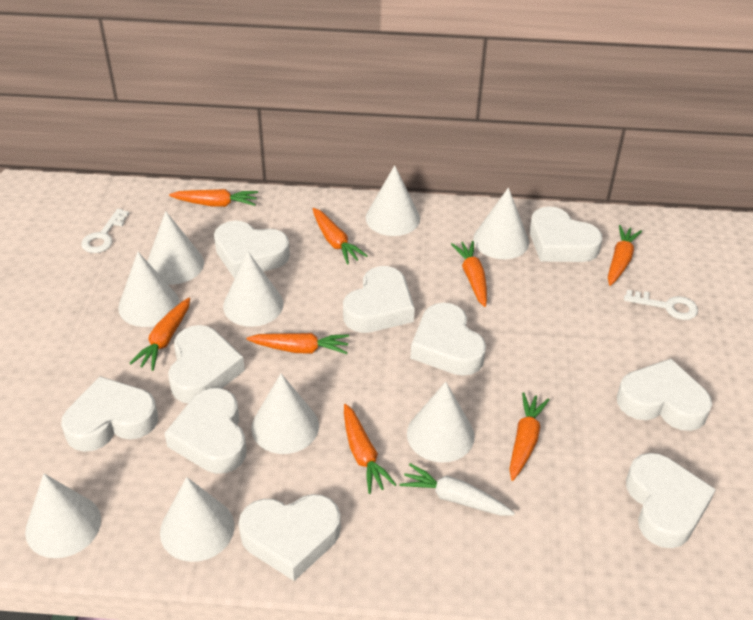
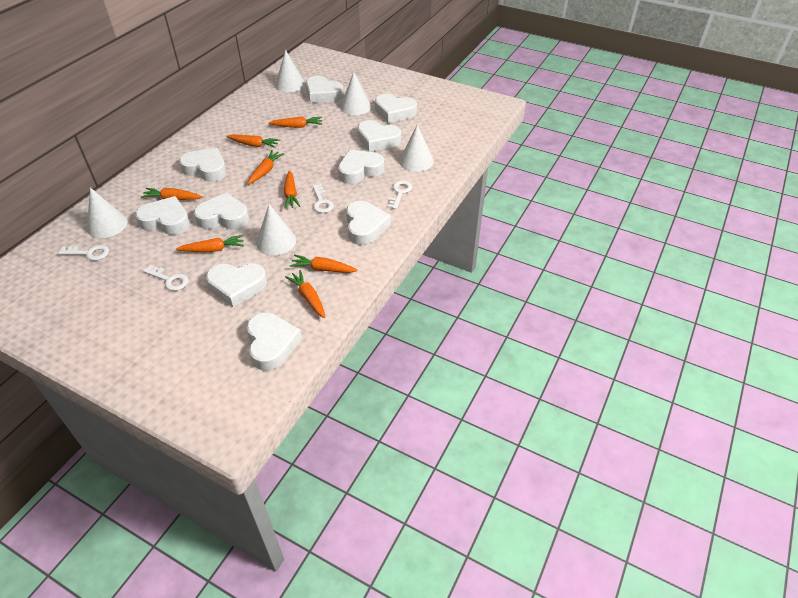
white carrot: 1 -> 0
white cone: 9 -> 5
white key: 2 -> 4

